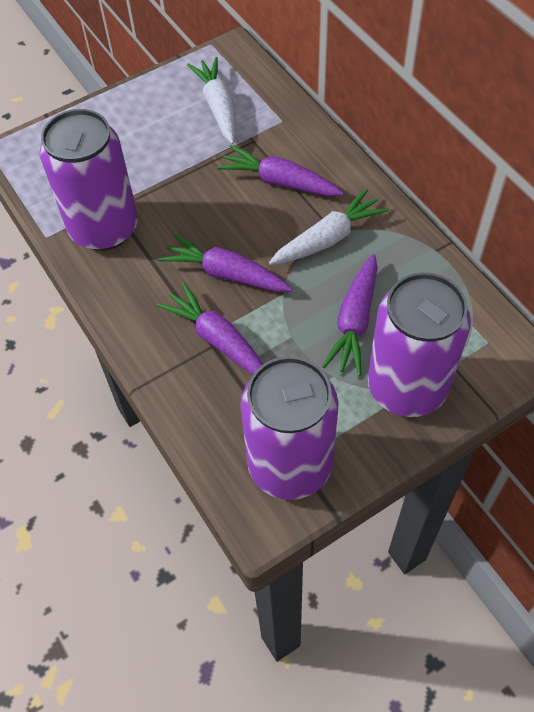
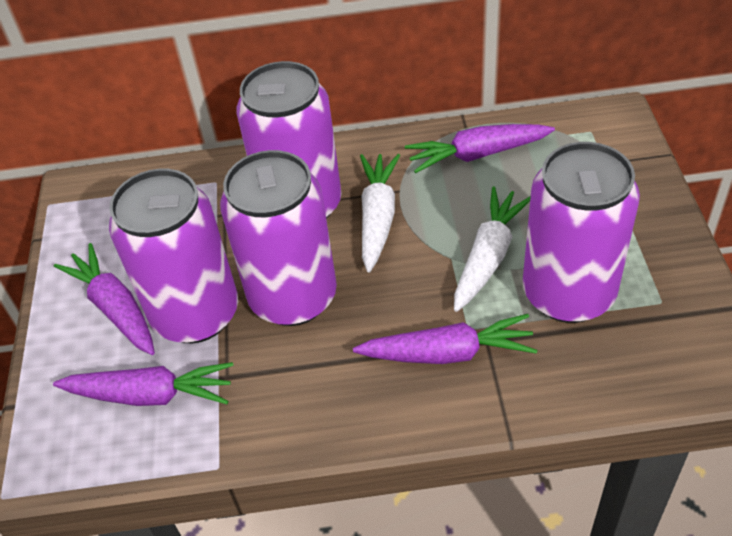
purple can: 3 -> 4

